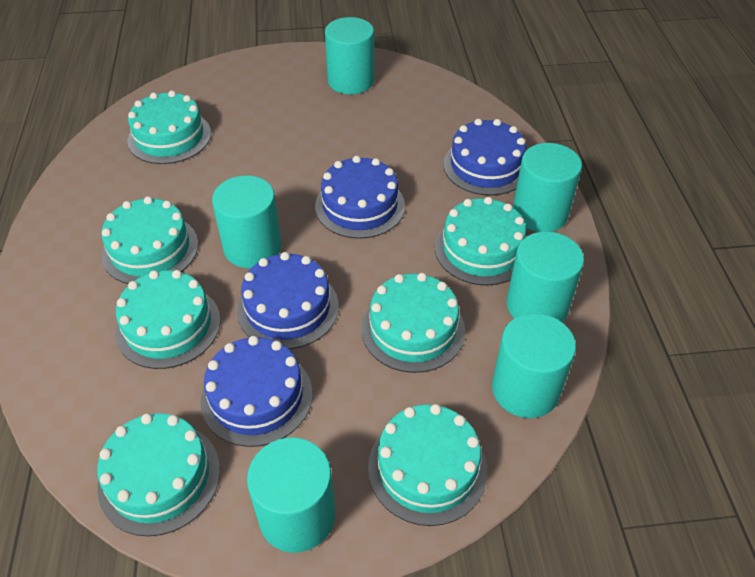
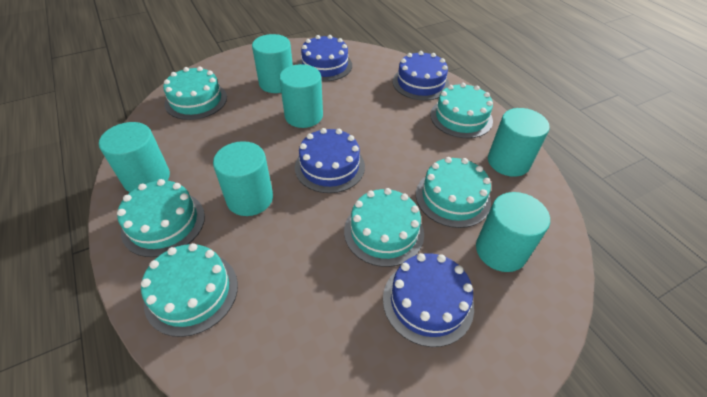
turquoise cake: 7 -> 6

